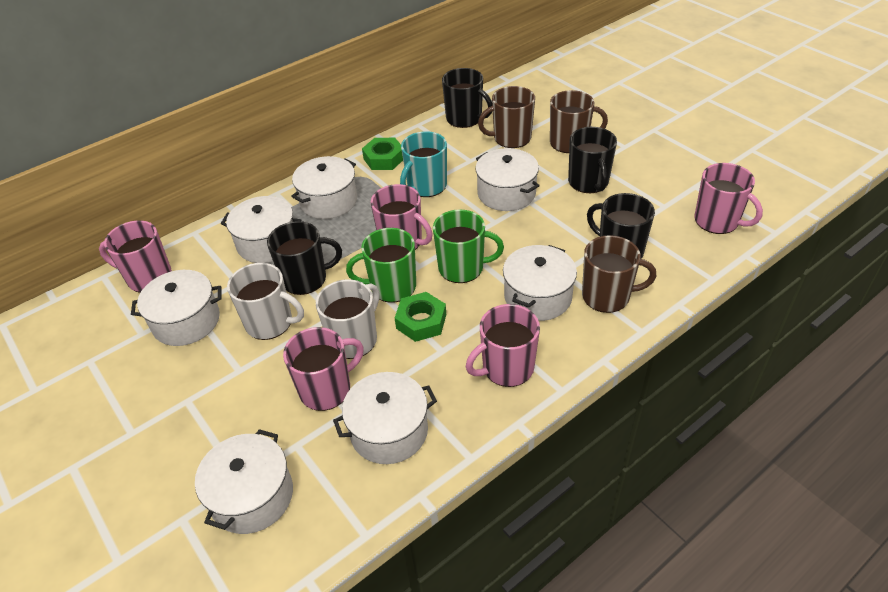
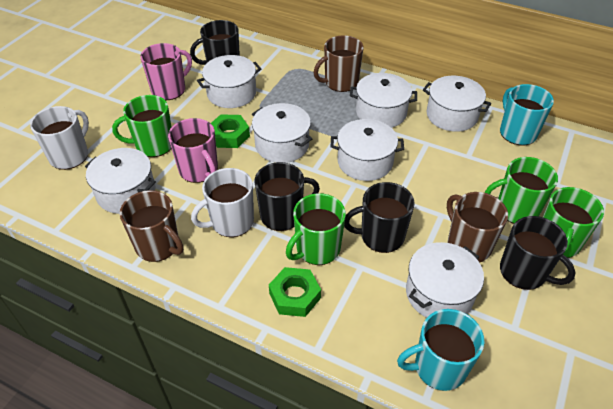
green mug: 2 -> 4
pink mug: 5 -> 2
turquoise mug: 1 -> 2

